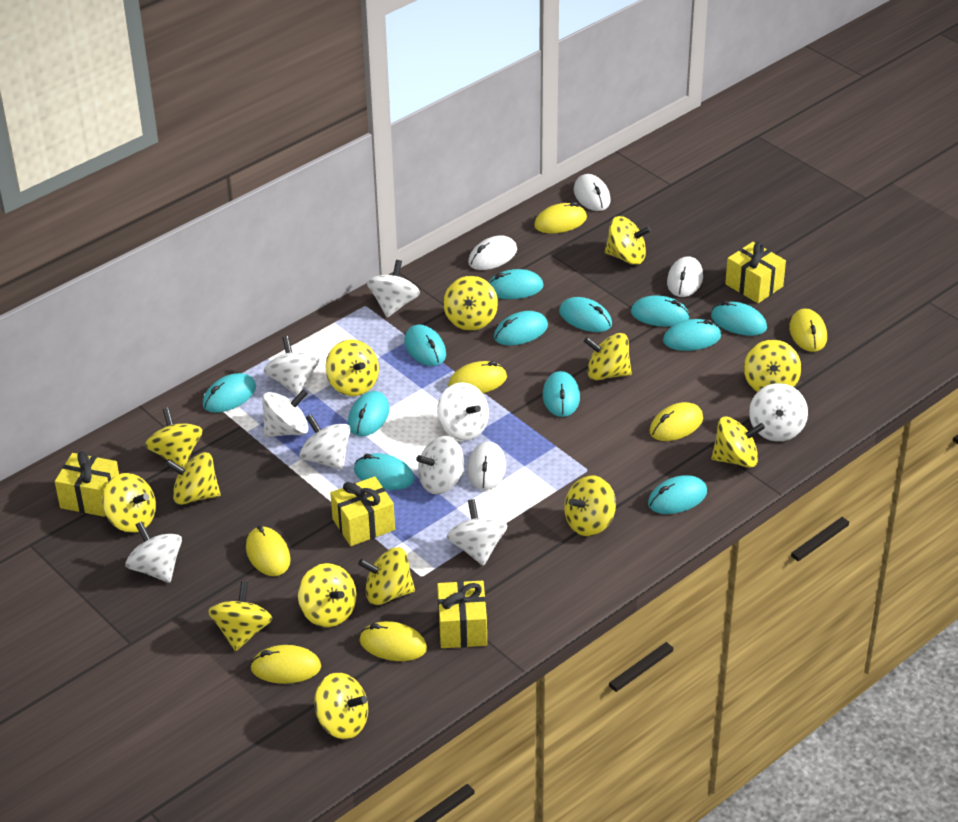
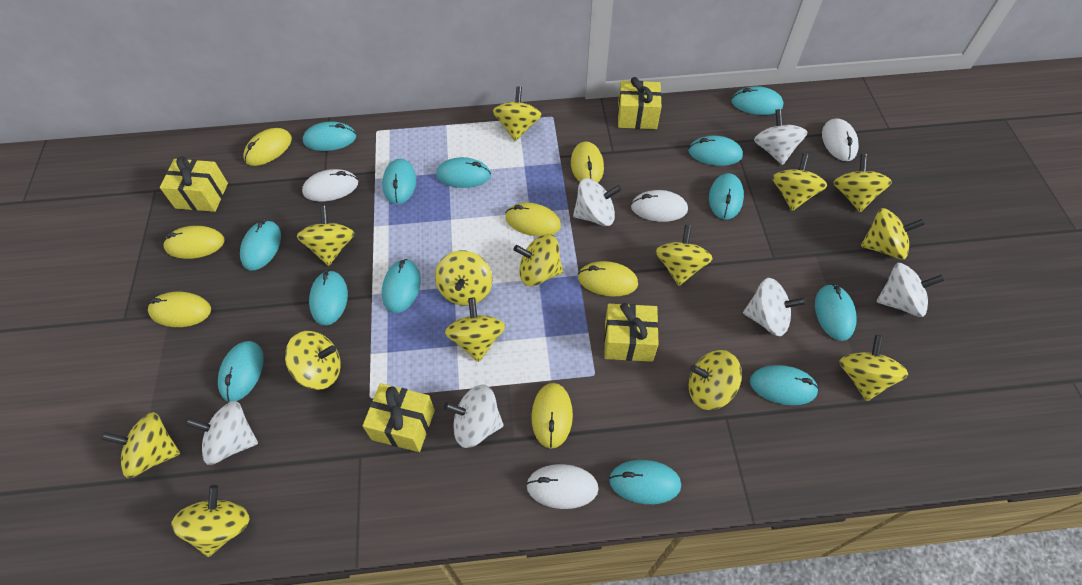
turquoise mouse: 12 -> 13
white spinning top: 9 -> 6

